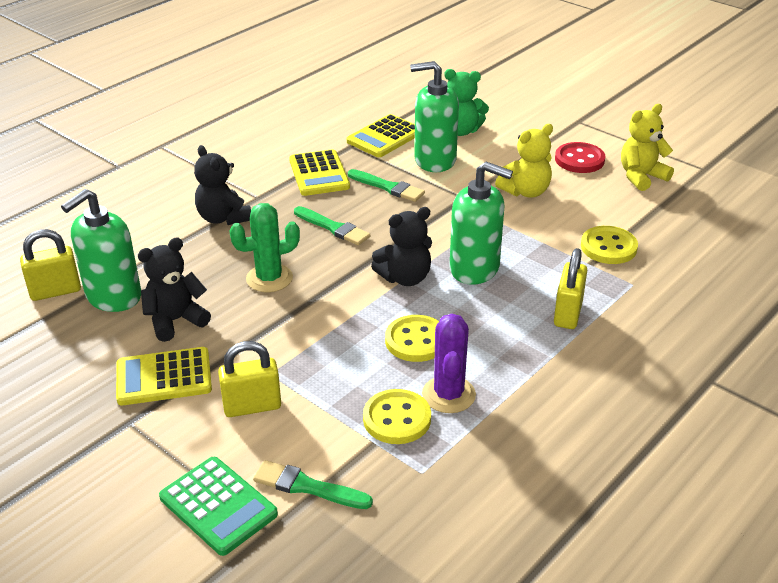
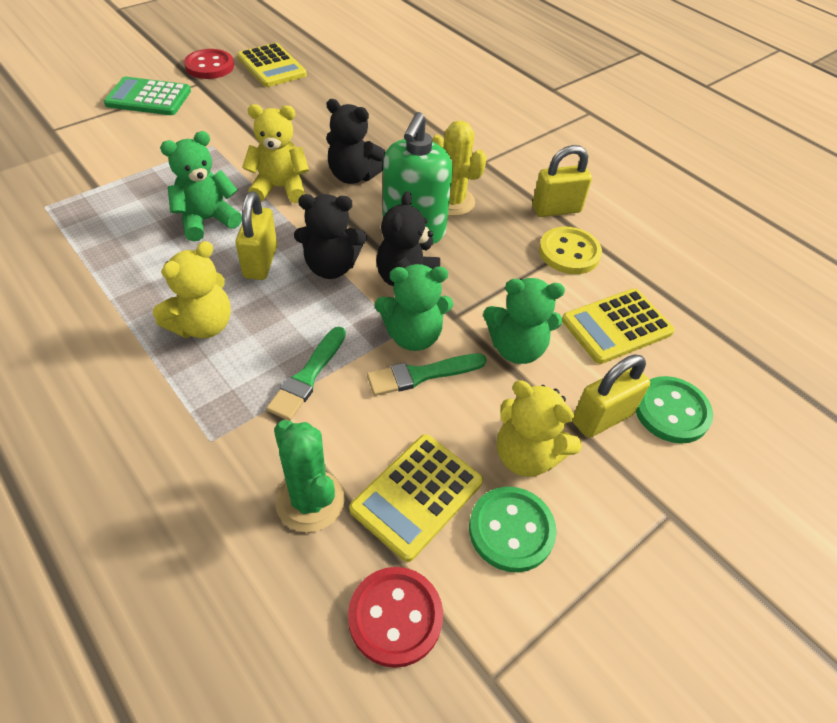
green brush: 3 -> 2
green button: 0 -> 2
green soap dispenser: 3 -> 1
green teddy bear: 1 -> 3
purple cactus: 1 -> 0
red button: 1 -> 2
yellow button: 3 -> 1
yellow cactus: 0 -> 1
yellow teddy bear: 2 -> 3

